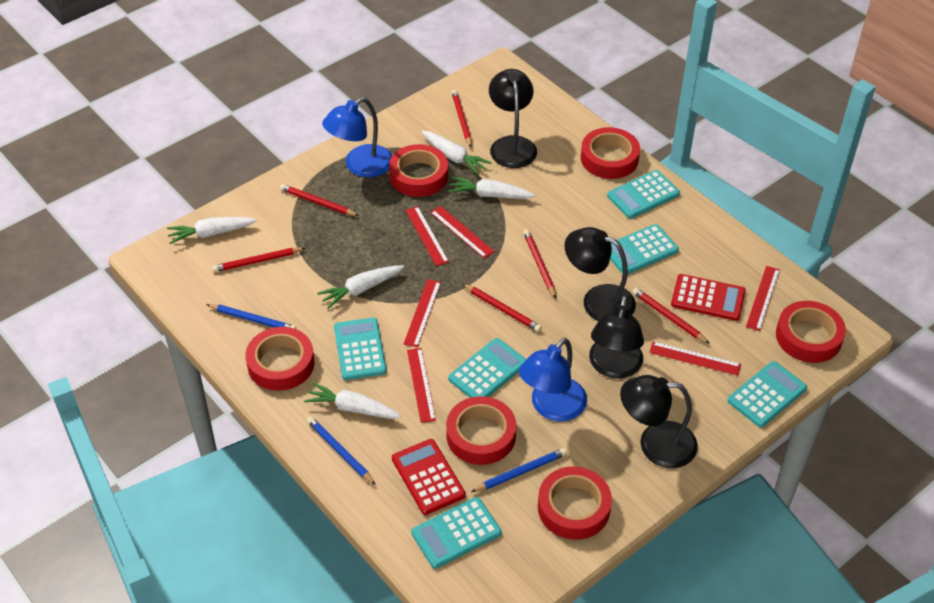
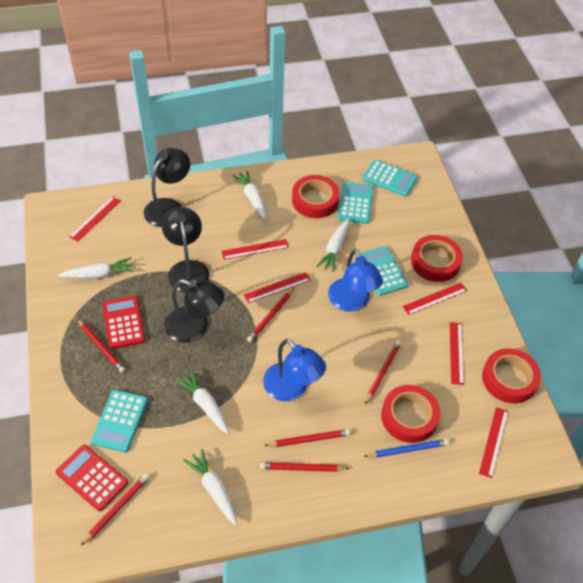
black lamp: 4 -> 3
blue pencil: 3 -> 1
red tape: 6 -> 4
turquoise calculator: 6 -> 4

